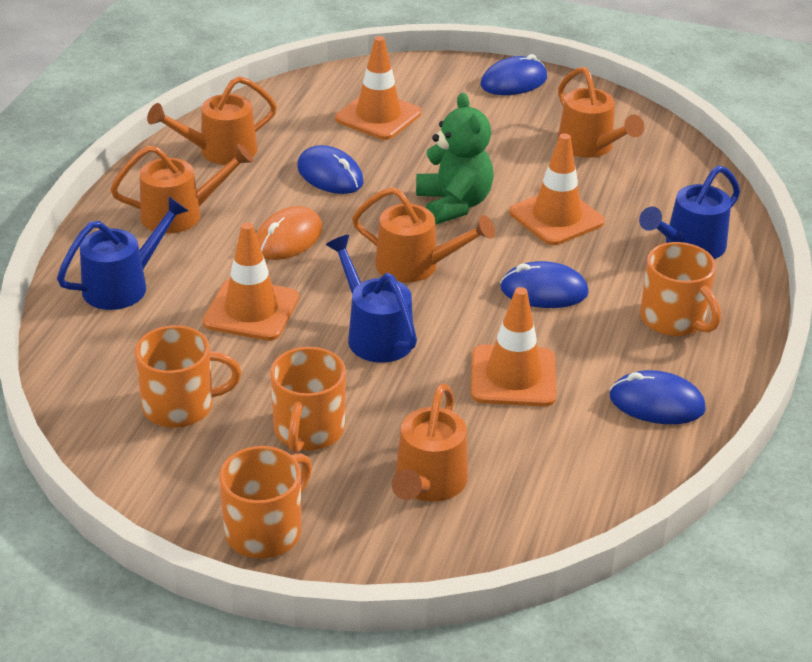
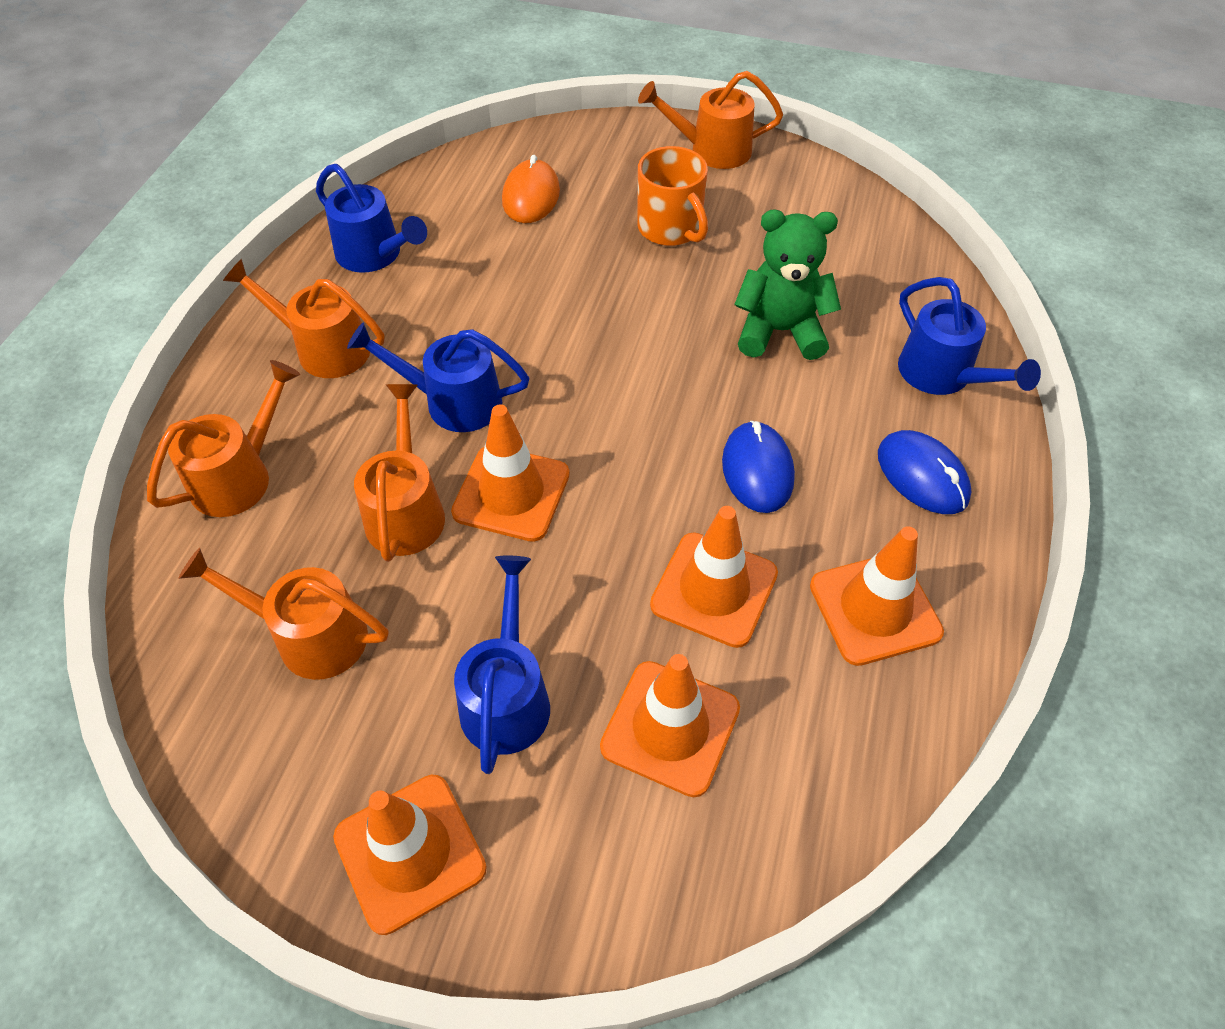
blue mouse: 4 -> 2
blue watering can: 3 -> 4
orange mug: 4 -> 1
orange traffic cone: 4 -> 5

